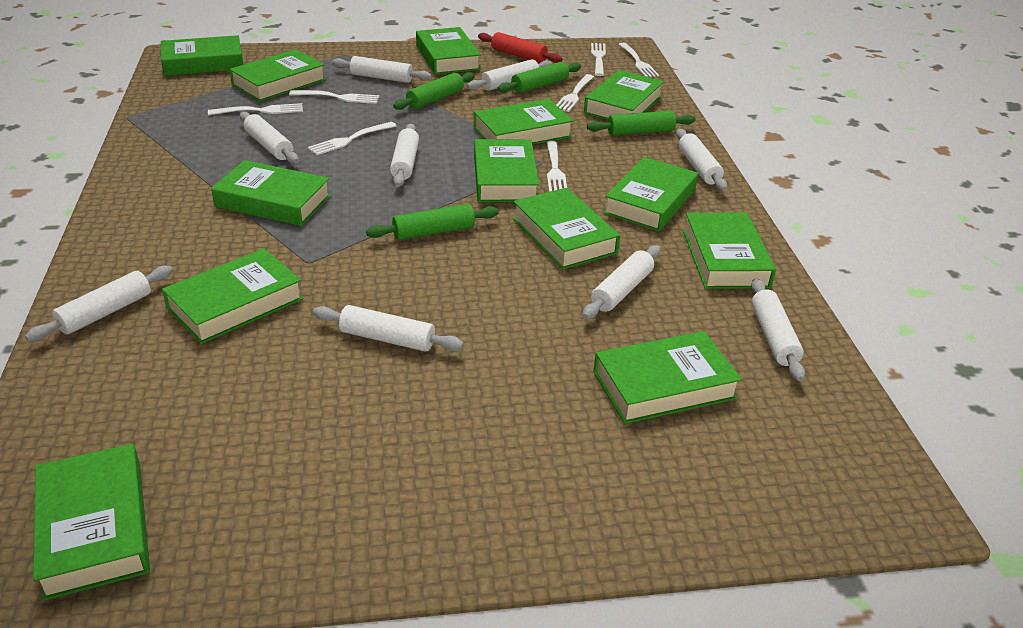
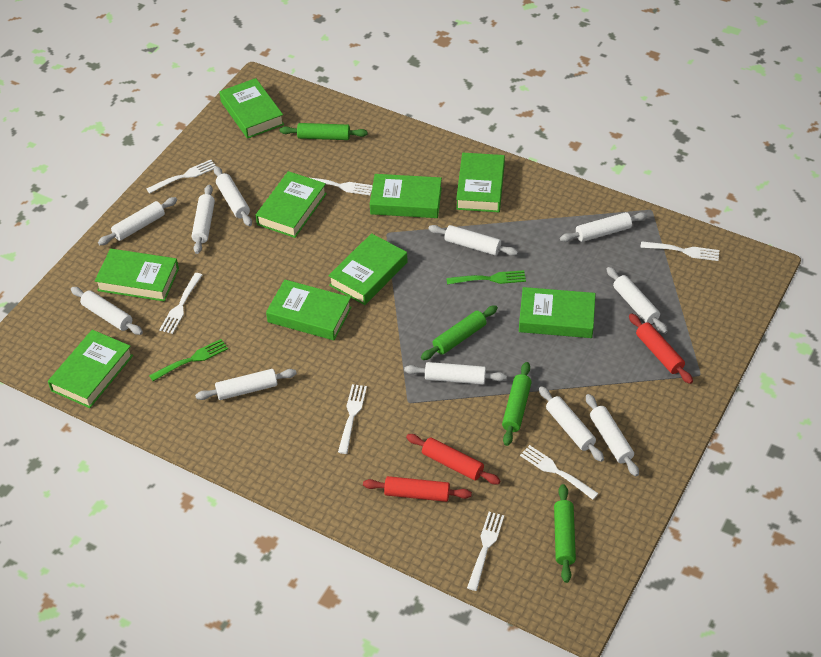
green book: 13 -> 9
green fork: 0 -> 2
red rolling pin: 1 -> 3
white rolling pin: 9 -> 11

